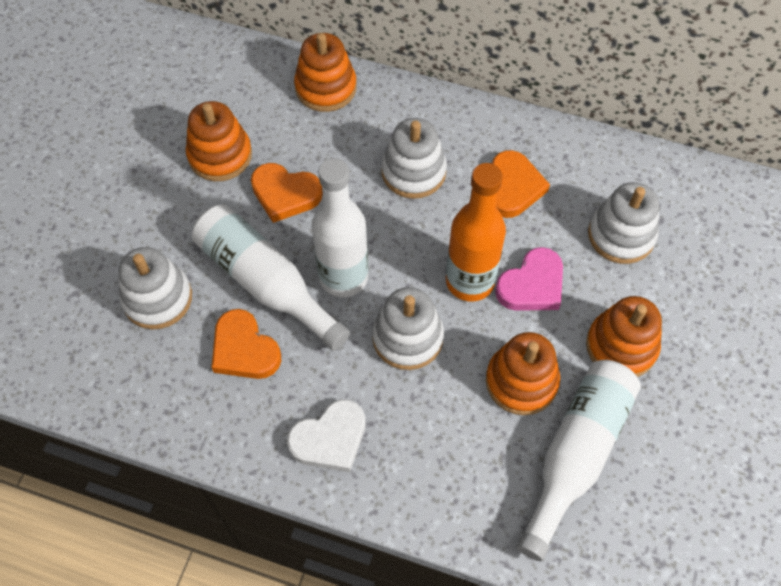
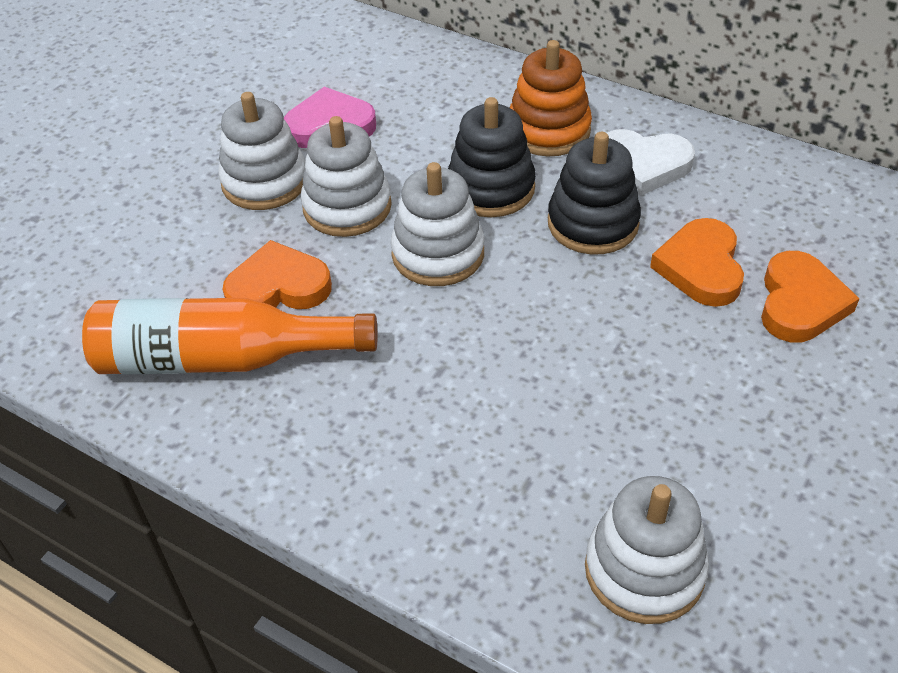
black stacking toy: 0 -> 2
orange stacking toy: 4 -> 1
white bottle: 3 -> 0

